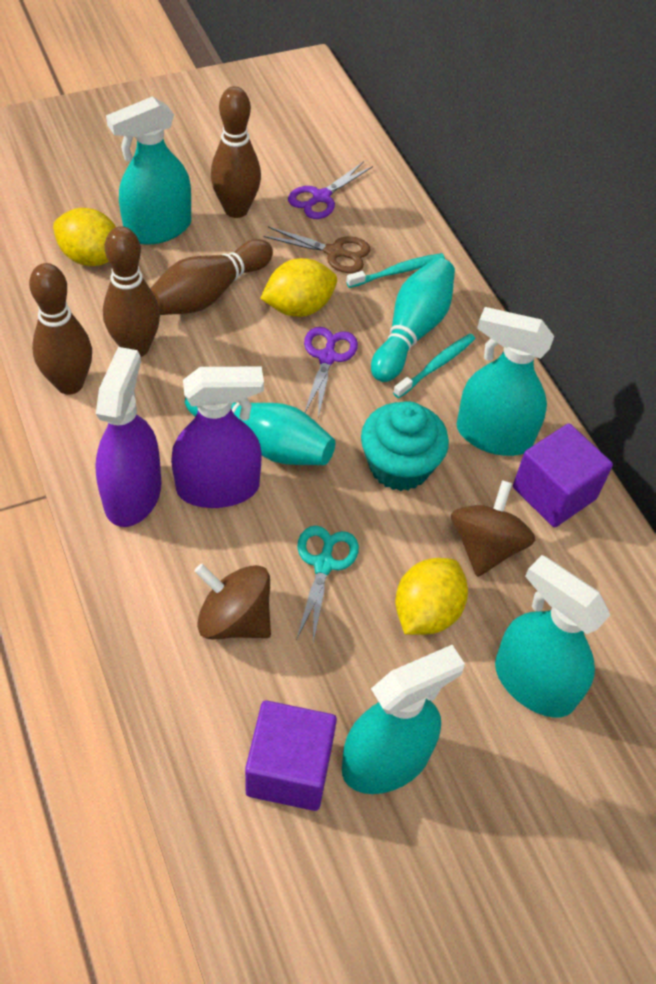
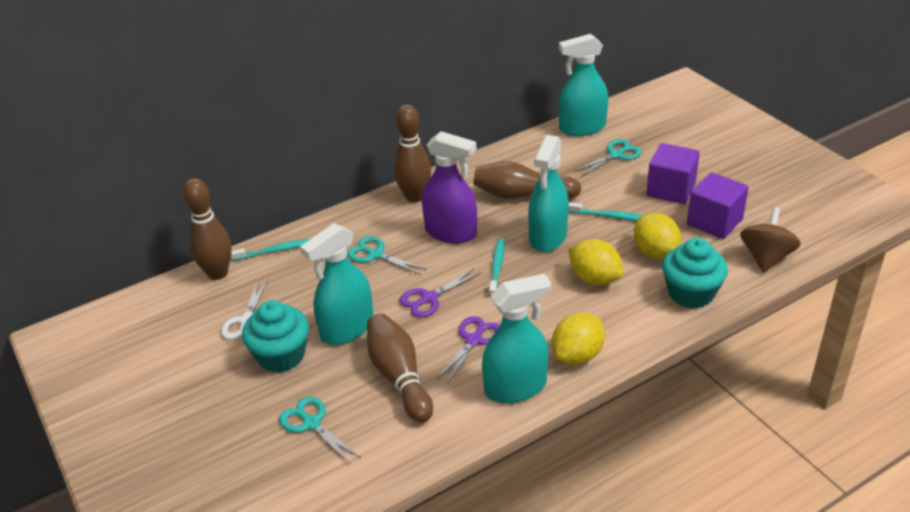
brown scissors: 1 -> 0
brown spinning top: 2 -> 1
purple spray bottle: 2 -> 1
turquoise bowling pin: 2 -> 0
turquoise cupcake: 1 -> 2
turquoise scissors: 1 -> 3
turquoise toothbrush: 2 -> 3
white scissors: 0 -> 1

